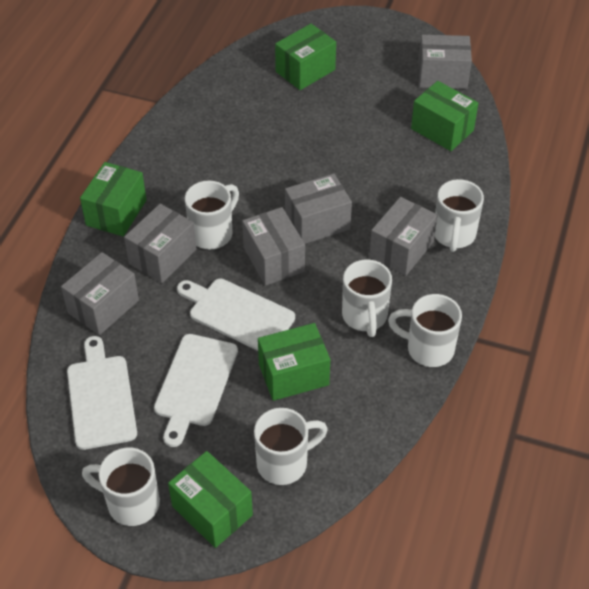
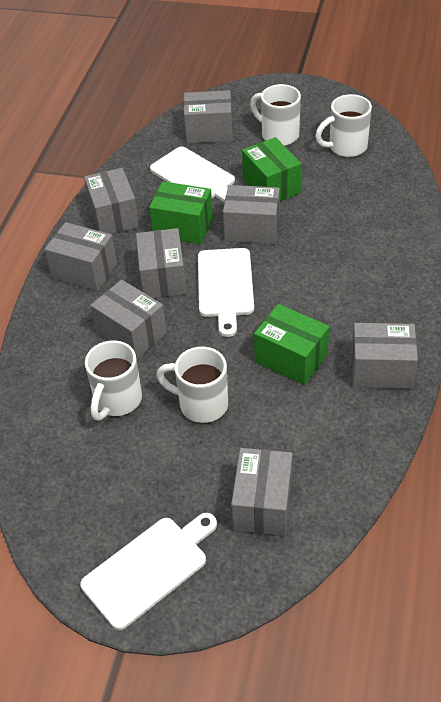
green box: 5 -> 3
grey box: 6 -> 8
white mug: 6 -> 4

